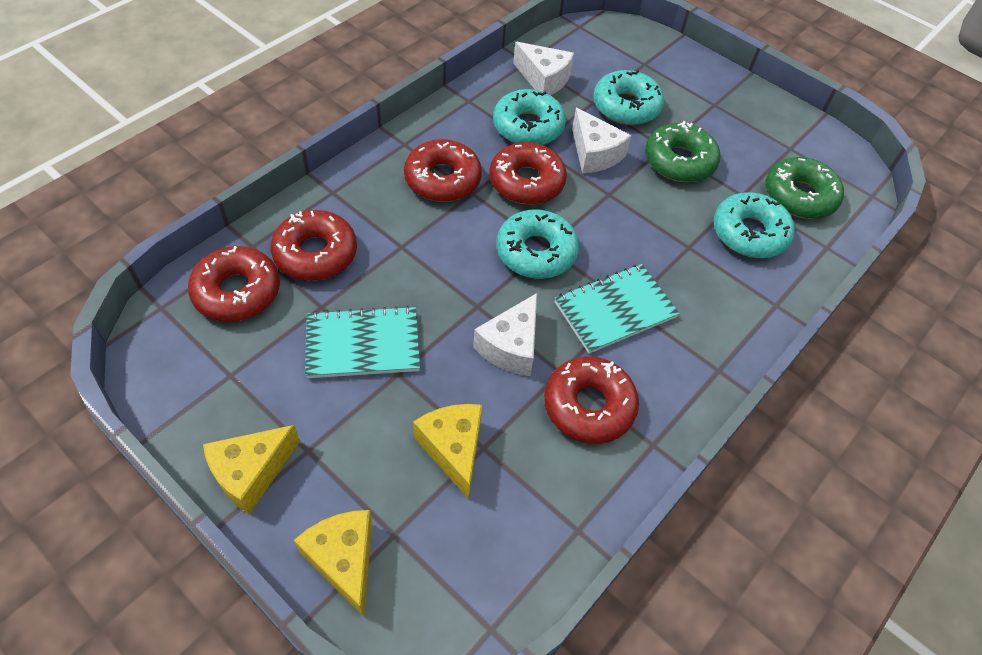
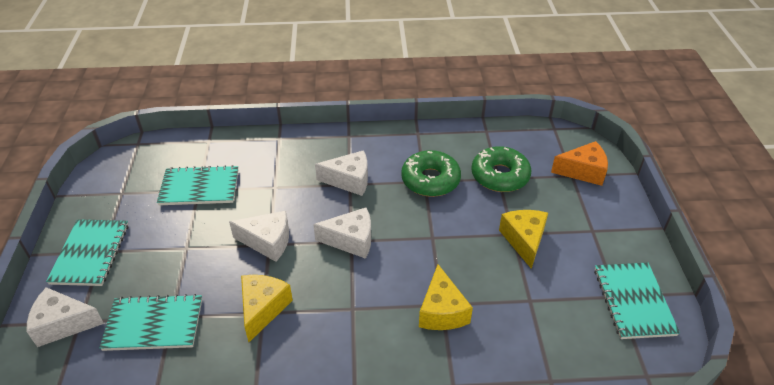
orange cheese: 0 -> 1
red donut: 5 -> 0
turquoise donut: 4 -> 0
turquoise notebook: 2 -> 4
white cheese: 3 -> 4

